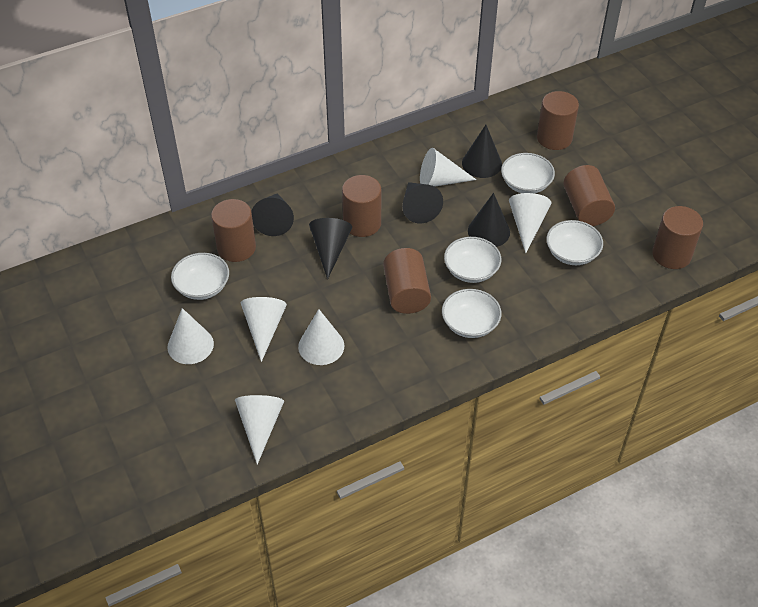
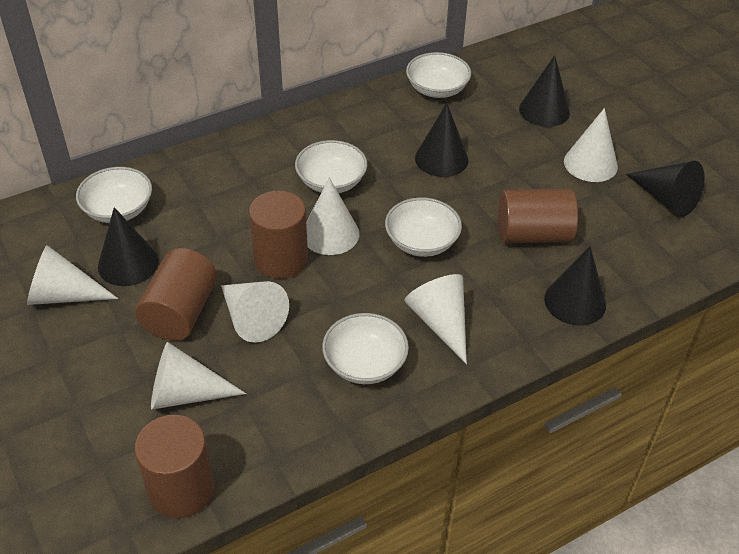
brown cylinder: 6 -> 4

